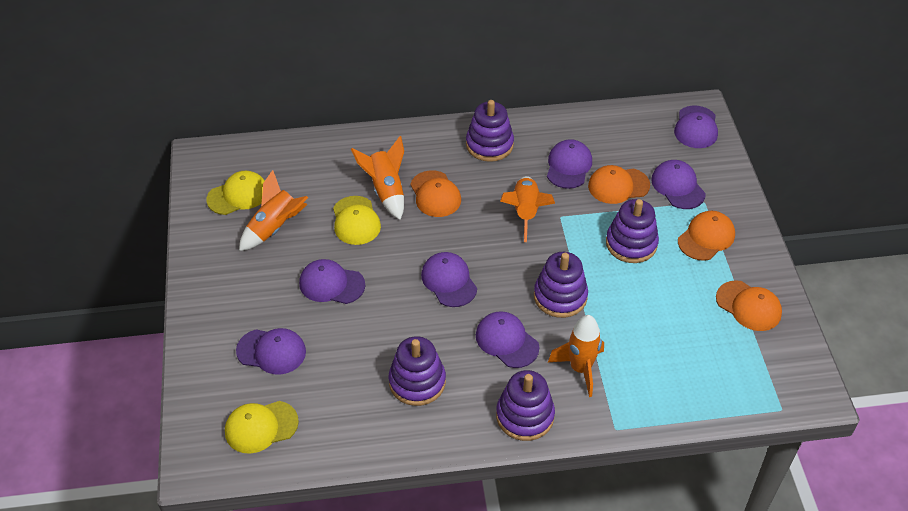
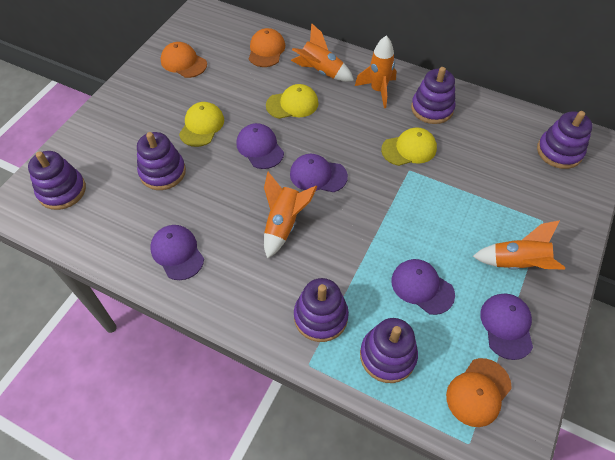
orange cap: 4 -> 3
purple cap: 7 -> 5
purple stacking toy: 5 -> 6

